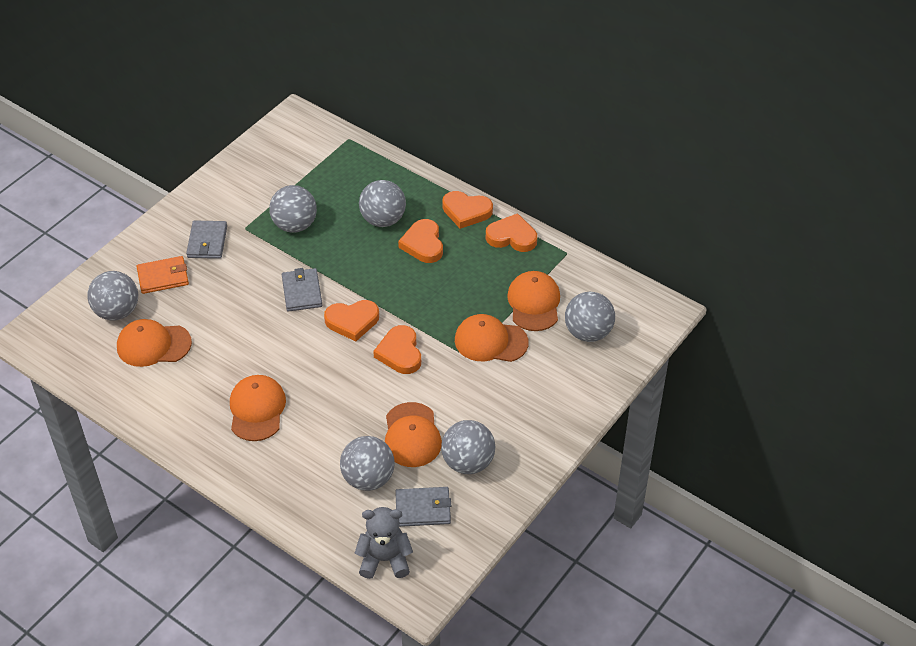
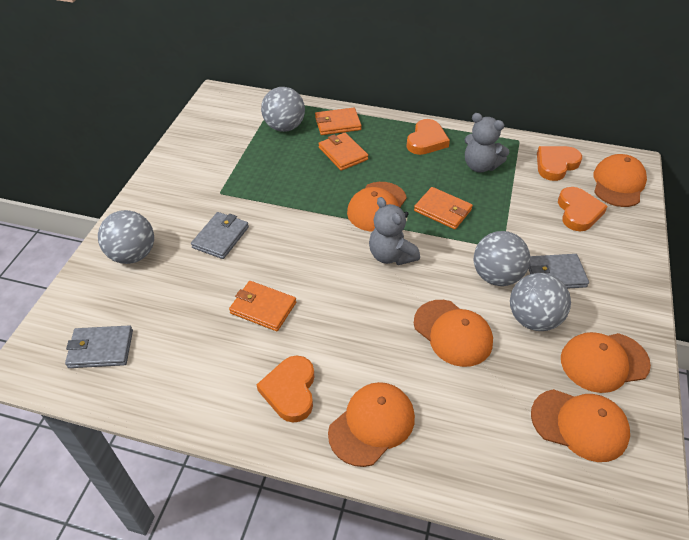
grey ball: 6 -> 4
grey teddy bear: 1 -> 2
orange cap: 5 -> 6
orange heart: 5 -> 4
orange wallet: 1 -> 4

